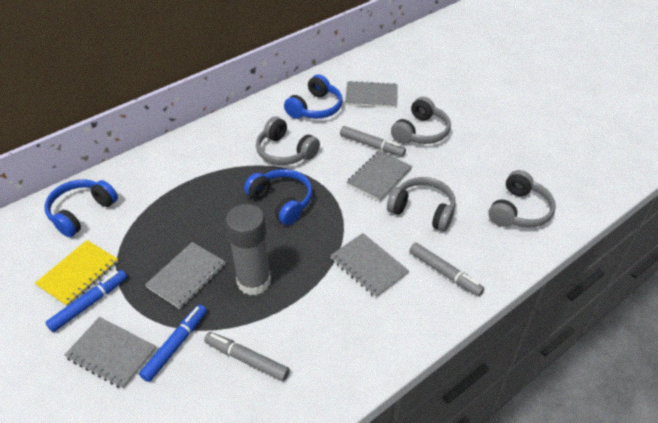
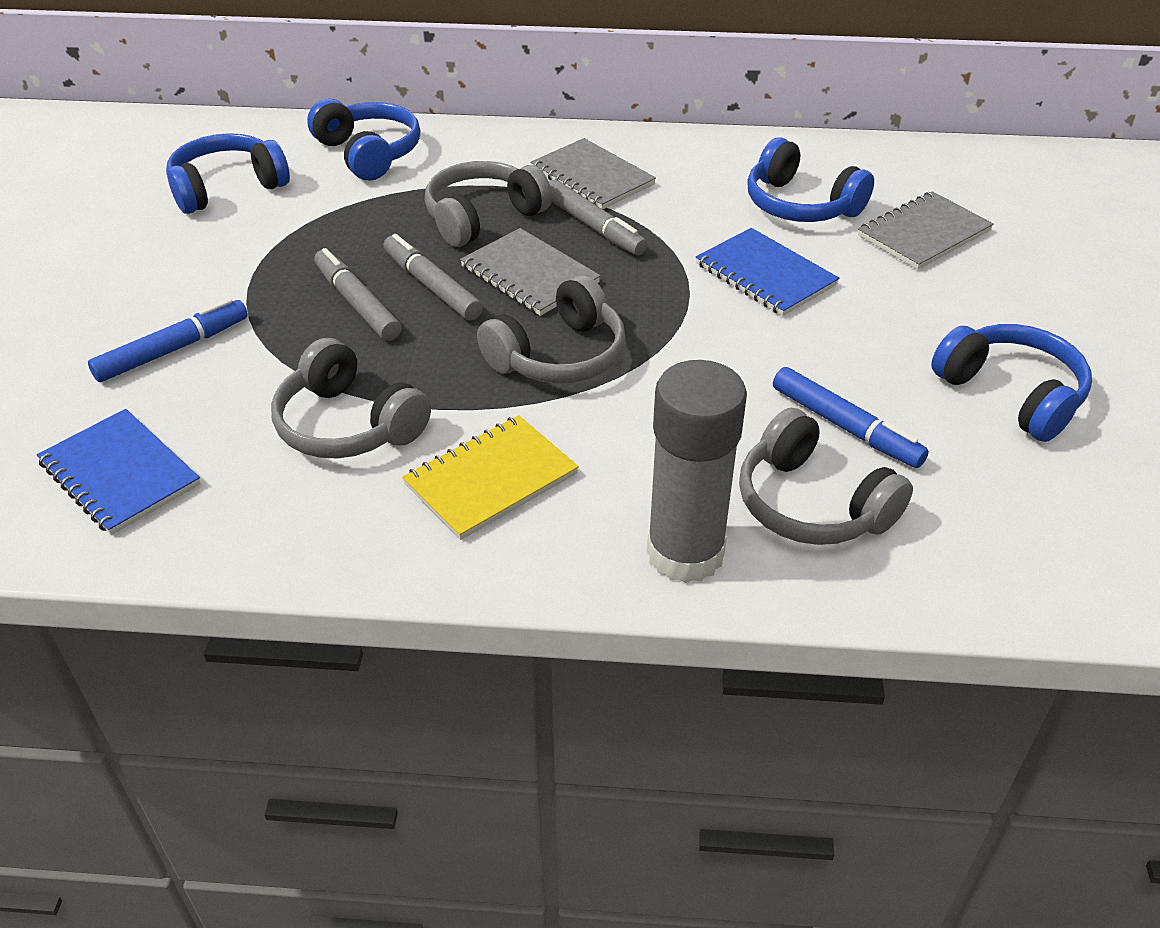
blue headphones: 3 -> 4
blue notebook: 0 -> 2
grey notebook: 5 -> 3

